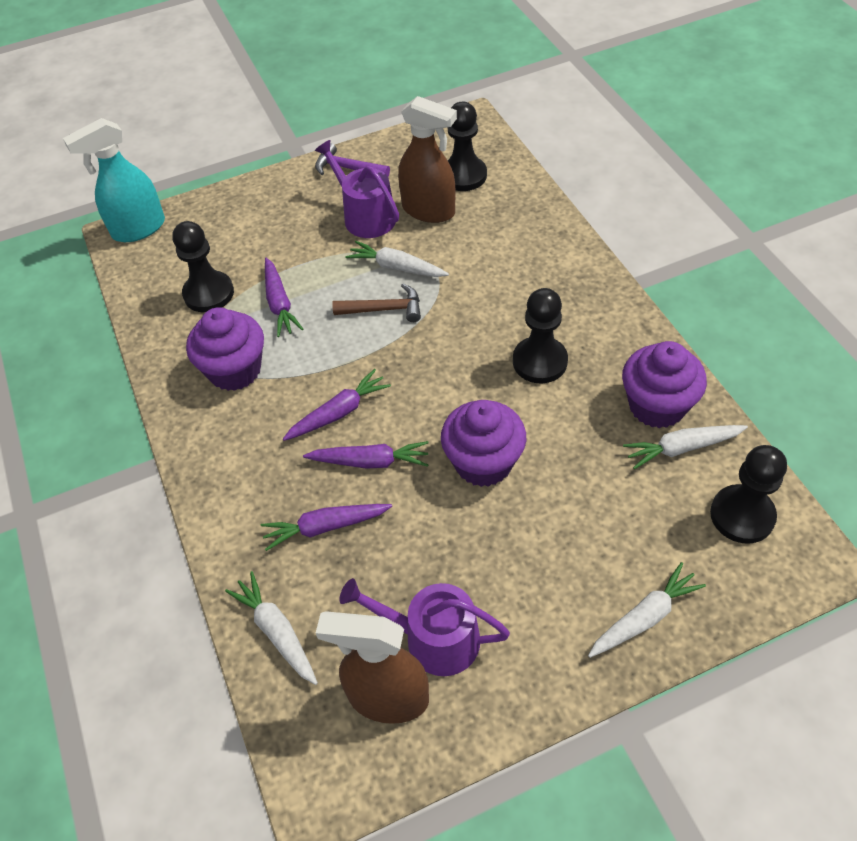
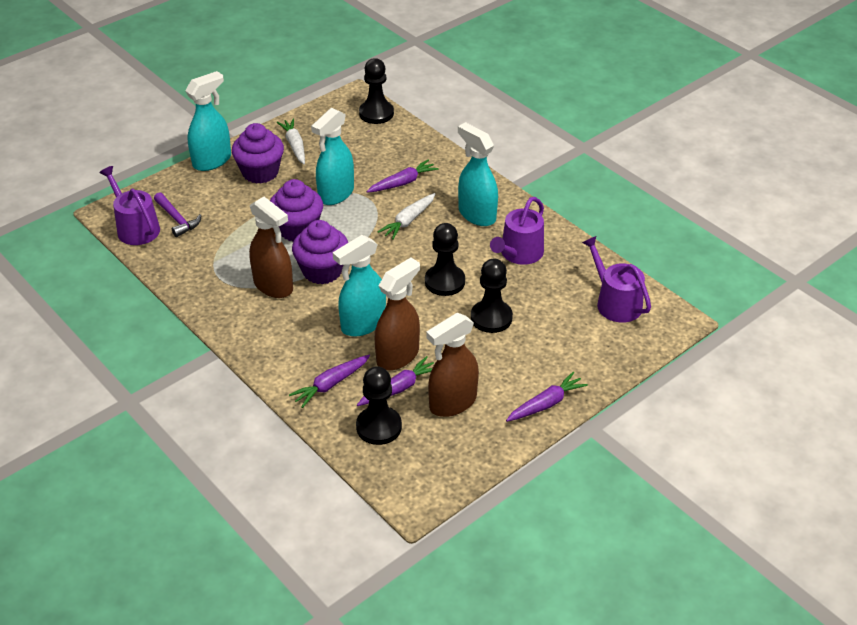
brown hammer: 1 -> 0
brown spray bottle: 2 -> 3
purple watering can: 2 -> 3
turquoise spray bottle: 1 -> 4
white carrot: 4 -> 2

